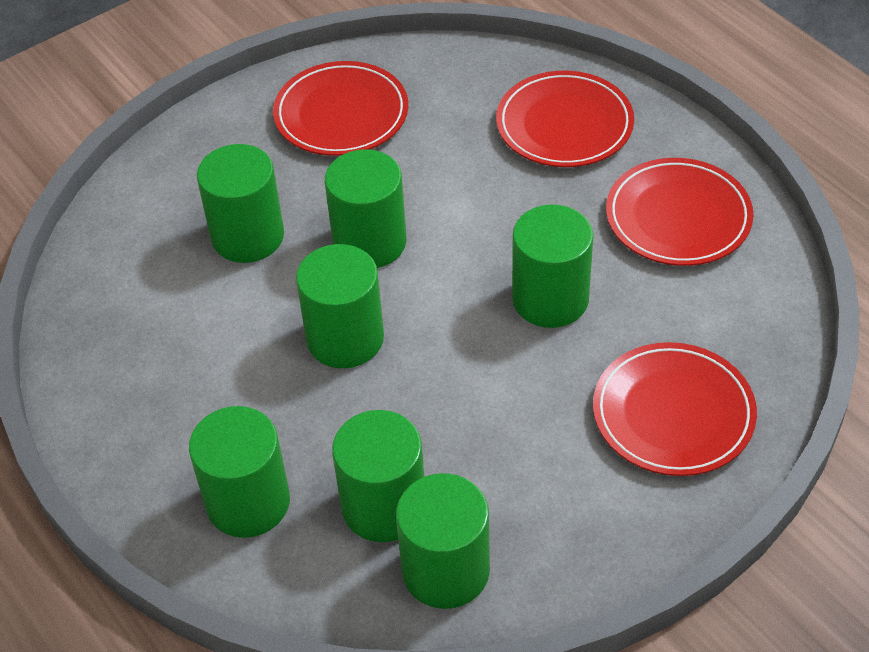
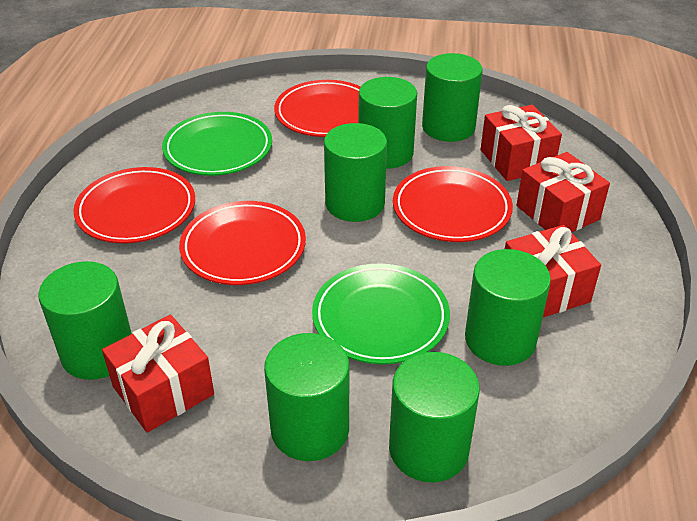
green plate: 0 -> 2
red gift: 0 -> 4

